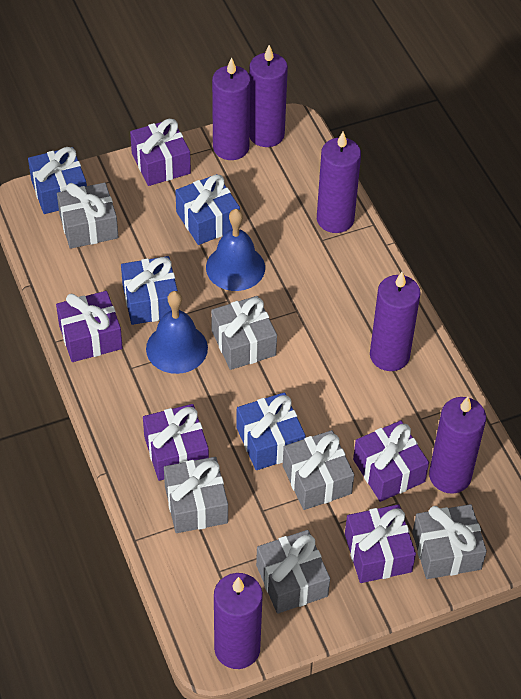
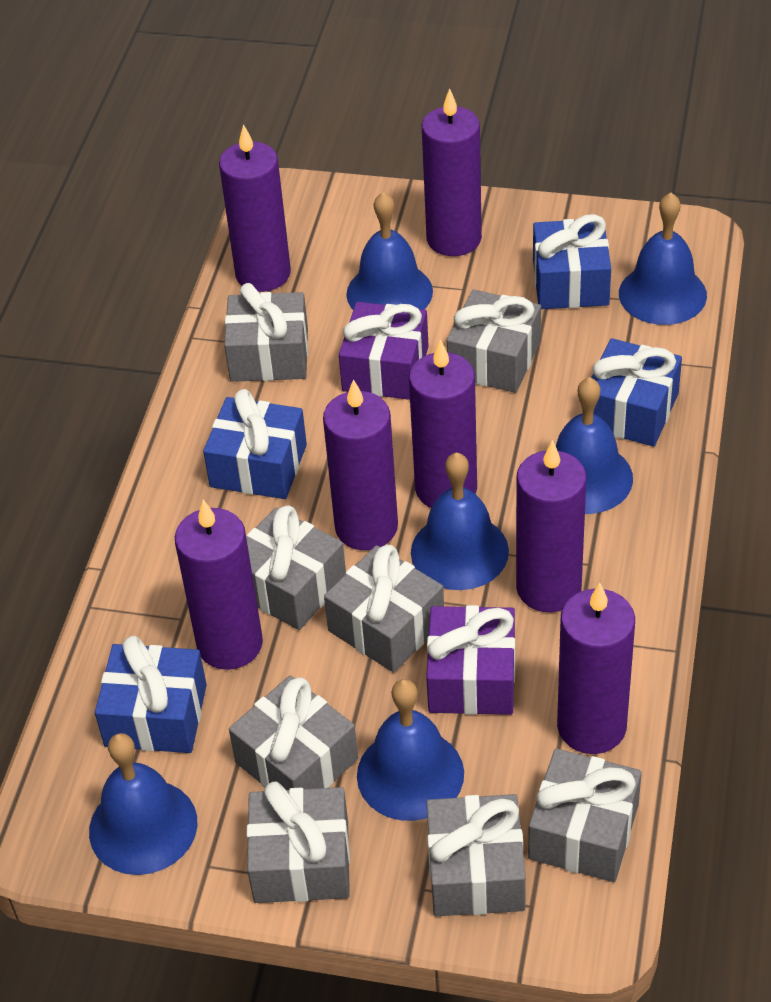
blue bell: 2 -> 6
grey gift: 6 -> 8
purple candle: 6 -> 7
purple gift: 5 -> 2

